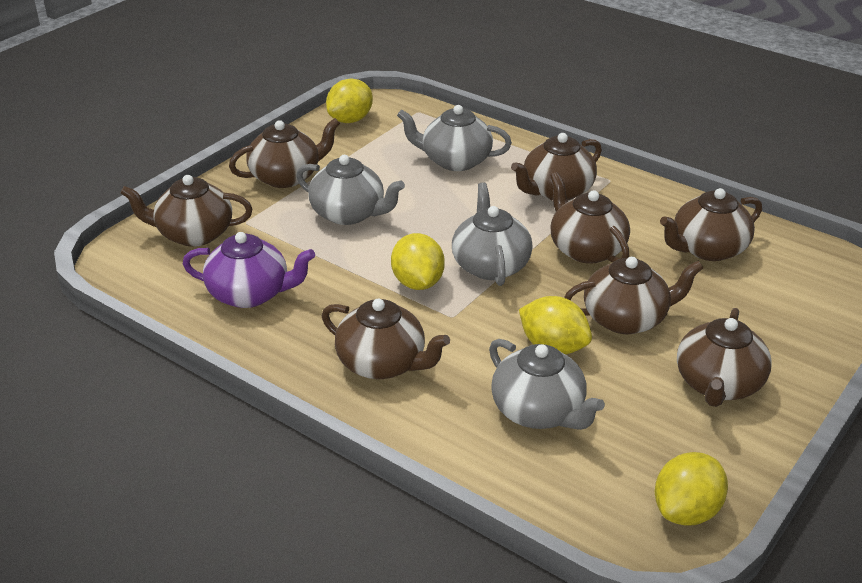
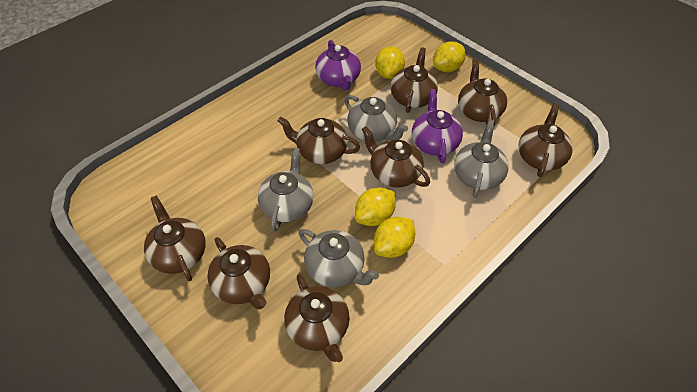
purple teapot: 1 -> 2

